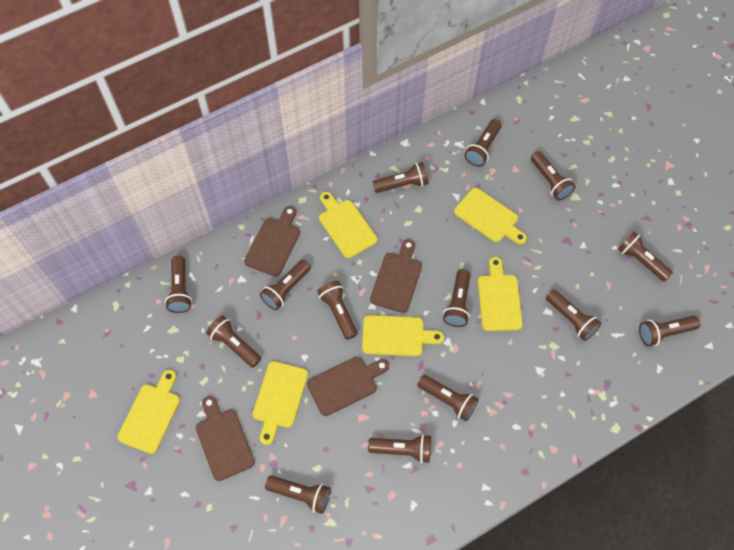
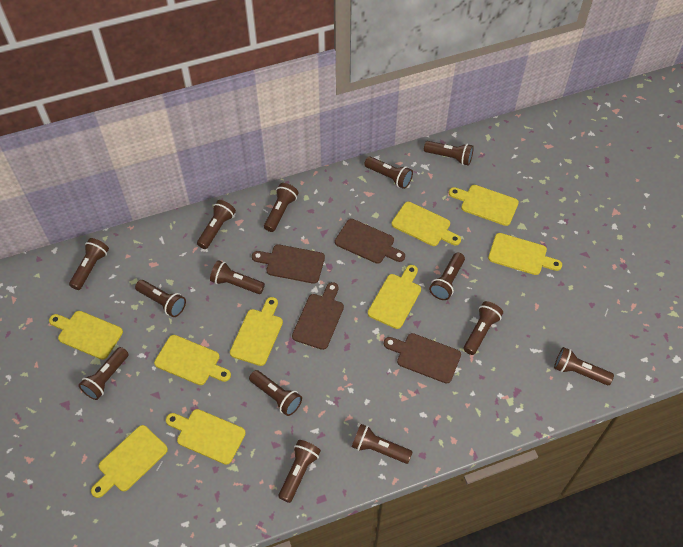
yellow cutting board: 6 -> 9

